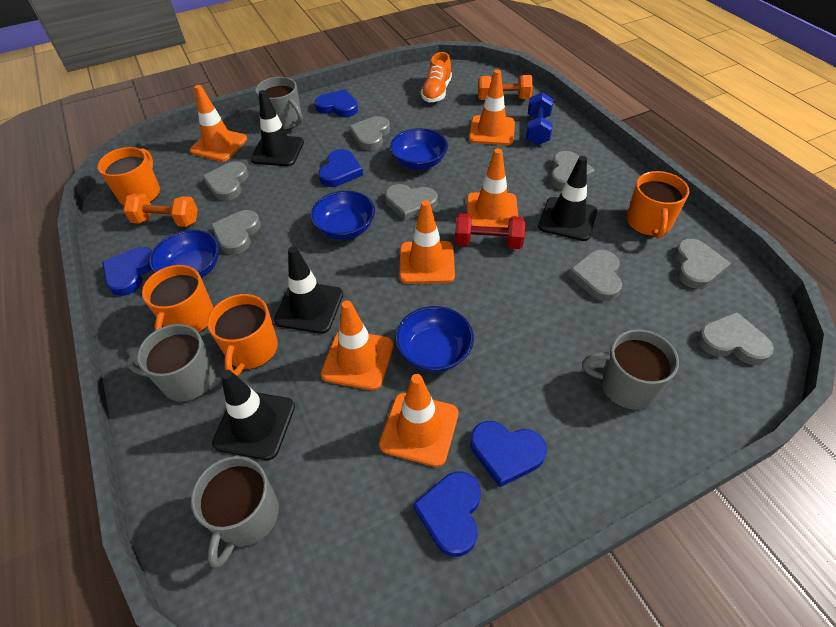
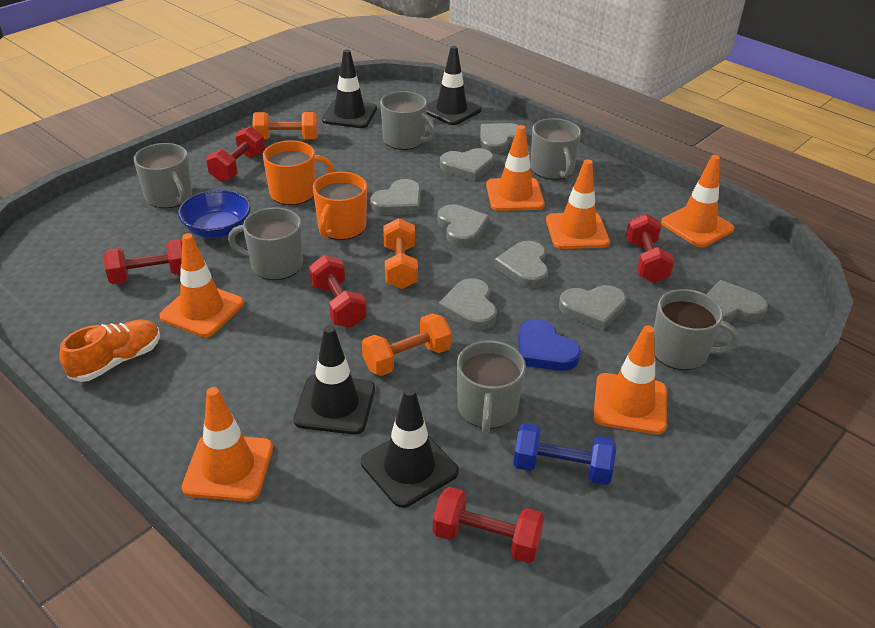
blue bowl: 4 -> 1
blue heart: 5 -> 1
grey mug: 4 -> 6
orange dumbbell: 2 -> 3
orange mug: 4 -> 2
red dumbbell: 1 -> 5

